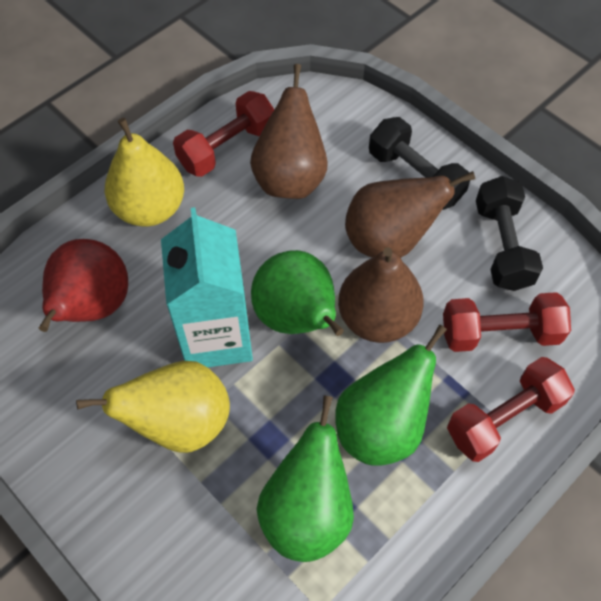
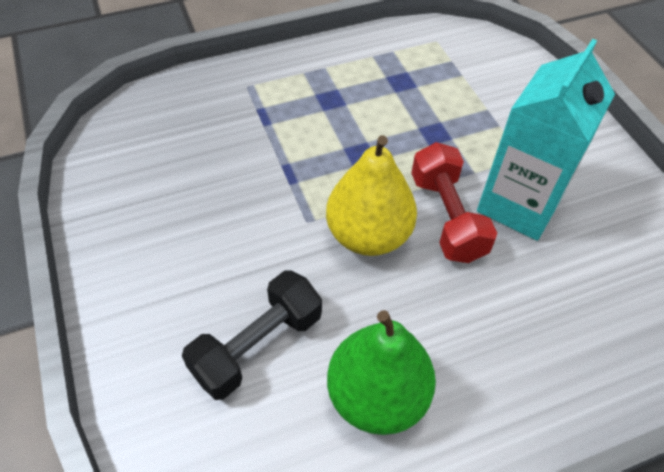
black dumbbell: 2 -> 1
brown pear: 3 -> 0
green pear: 3 -> 1
red dumbbell: 3 -> 1
red pear: 1 -> 0
yellow pear: 2 -> 1

